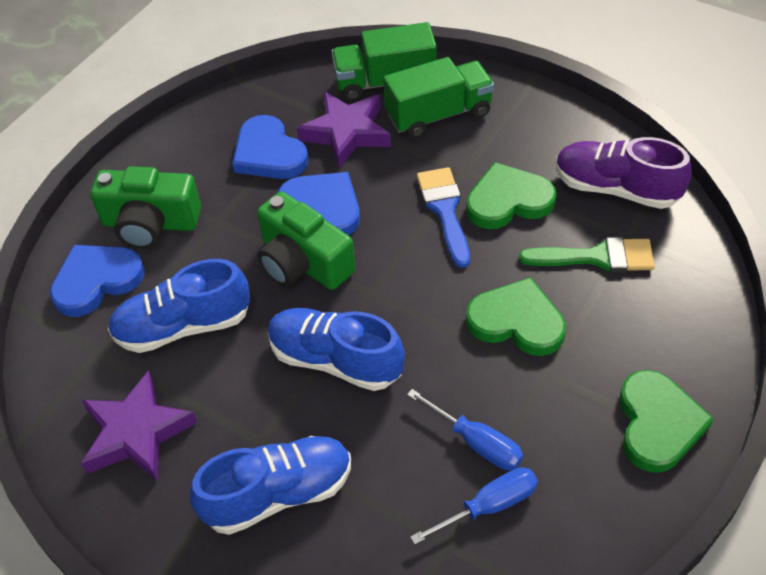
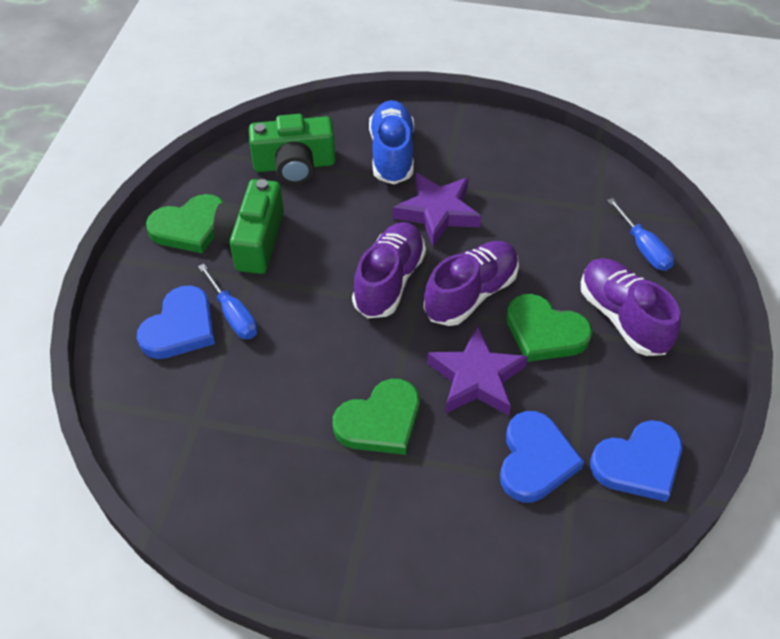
blue brush: 1 -> 0
blue shoe: 3 -> 1
green brush: 1 -> 0
green truck: 2 -> 0
purple shoe: 1 -> 3

